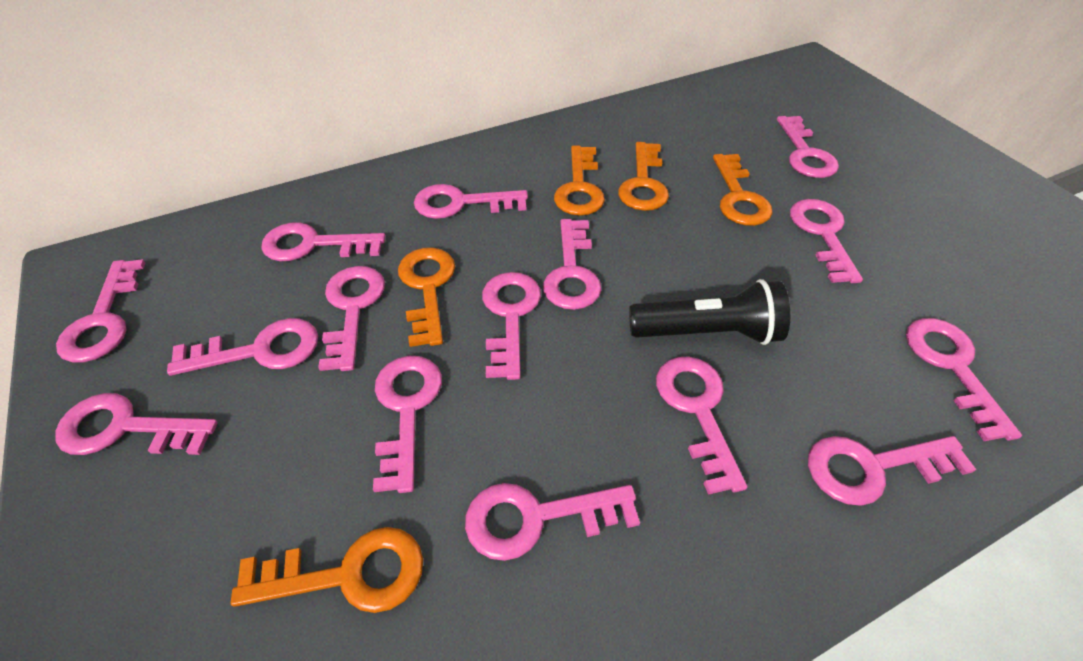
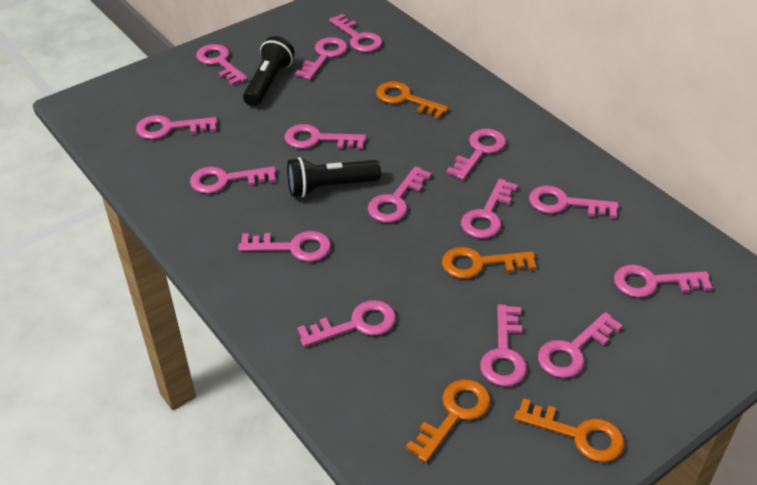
black flashlight: 1 -> 2
orange key: 5 -> 4

